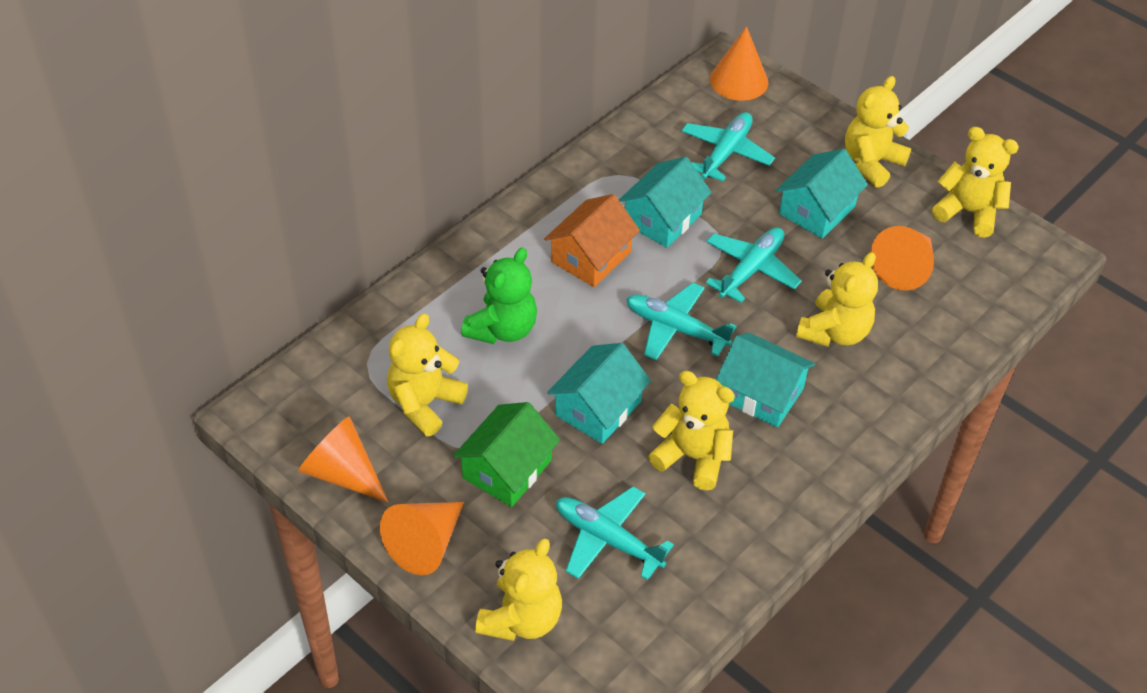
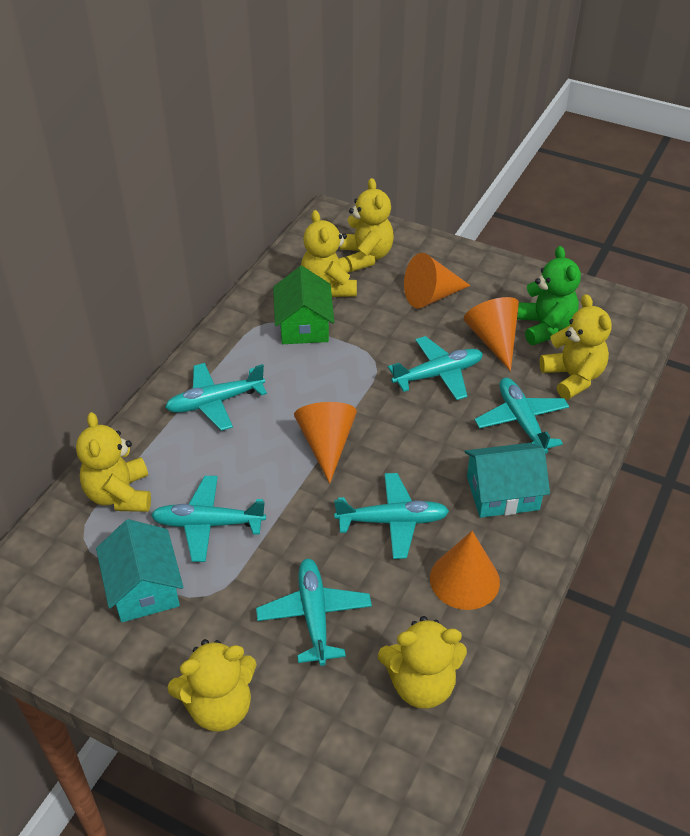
orange house: 1 -> 0
turquoise house: 4 -> 2
turquoise plane: 4 -> 6

